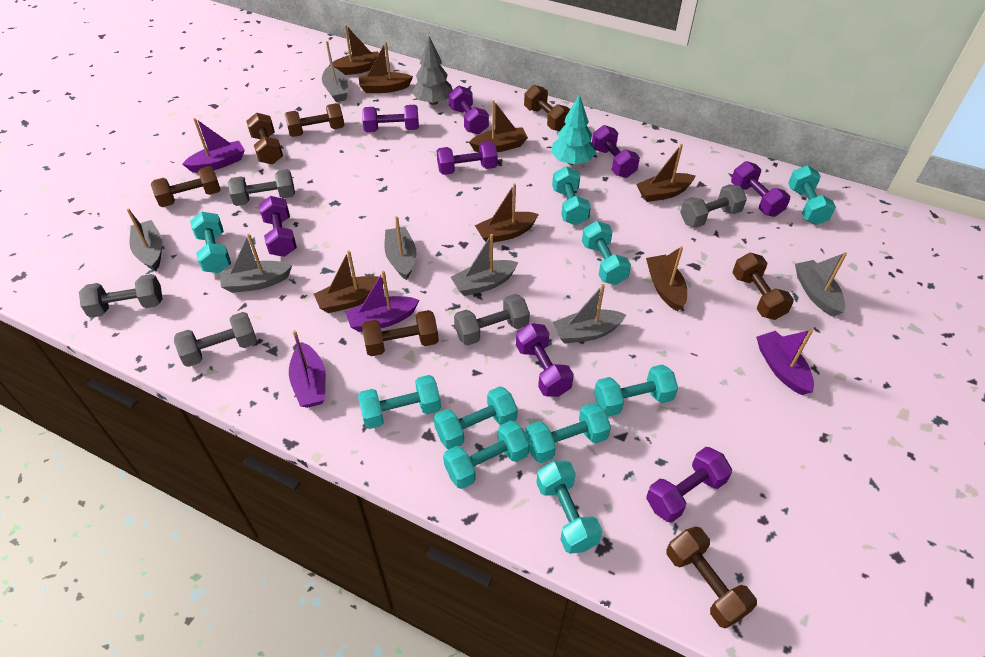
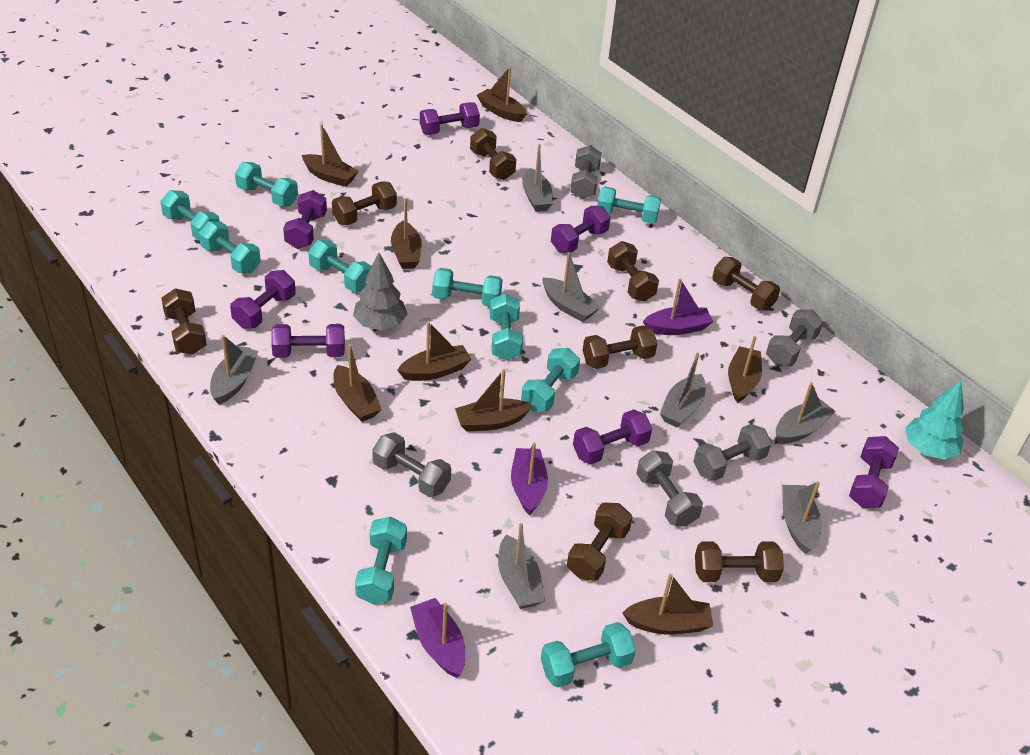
brown boat: 7 -> 8
brown dumbbell: 7 -> 8
purple boat: 4 -> 3
purple dumbbell: 8 -> 7

